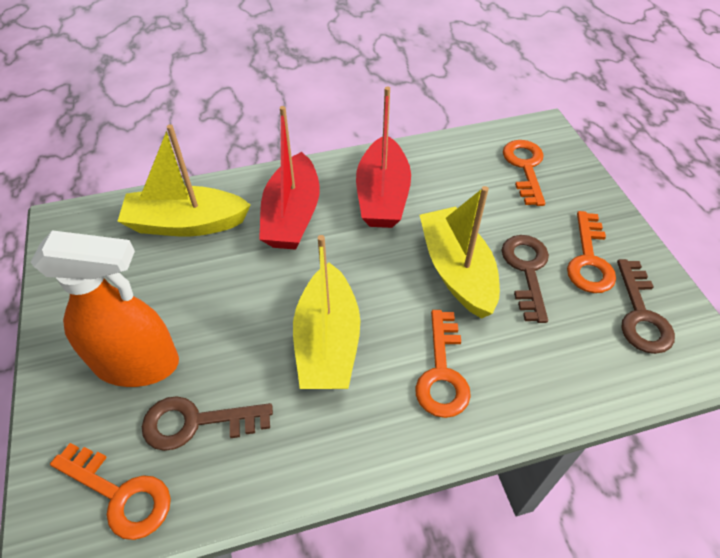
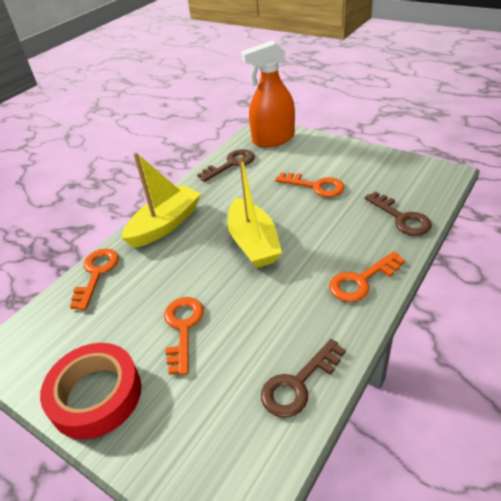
red boat: 2 -> 0
red tape: 0 -> 1
yellow boat: 3 -> 2

